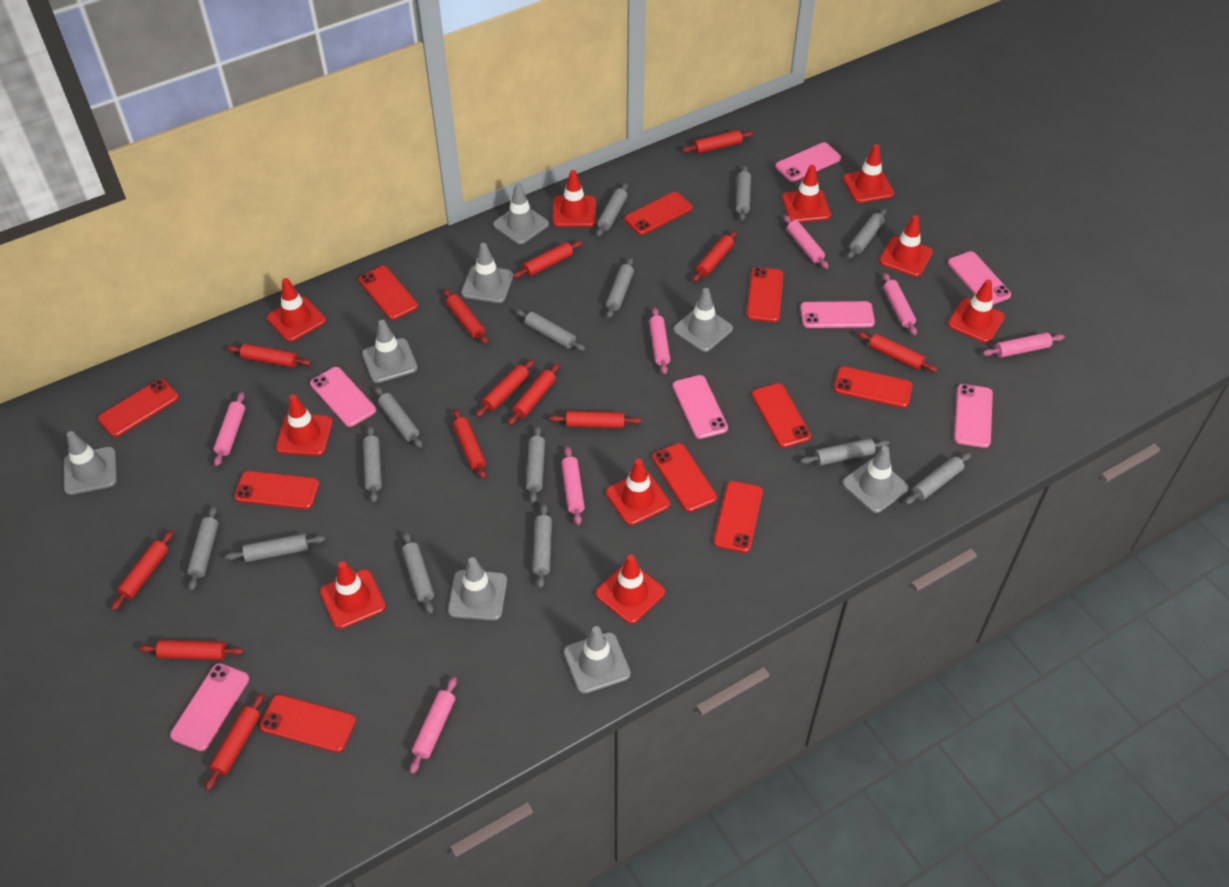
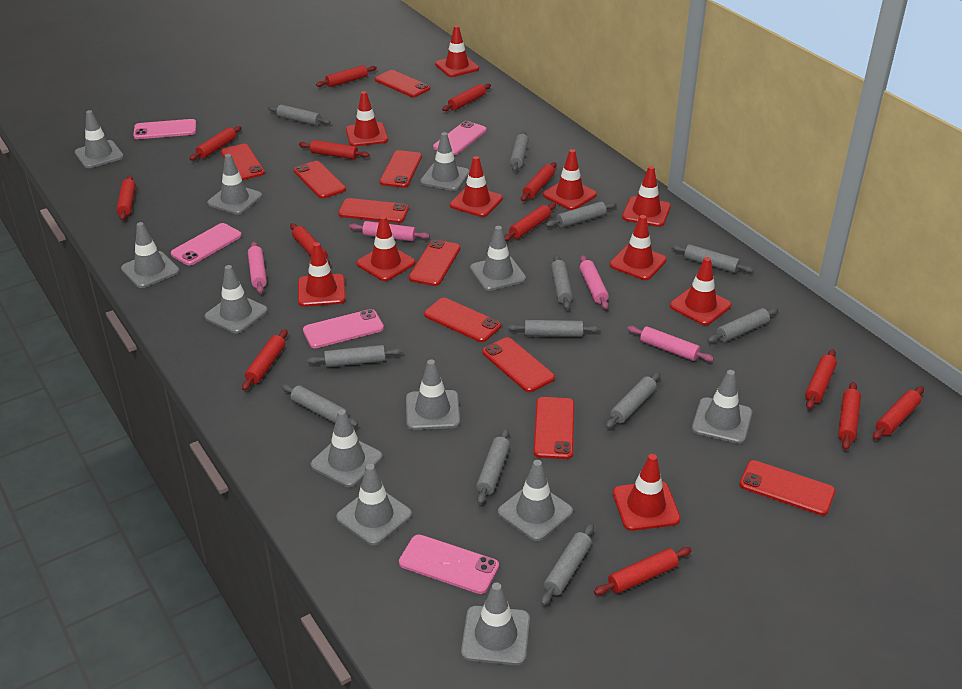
grey rolling pin: 14 -> 12
grey traffic cone: 8 -> 12
pink phone: 7 -> 5
pink rolling pin: 7 -> 4

